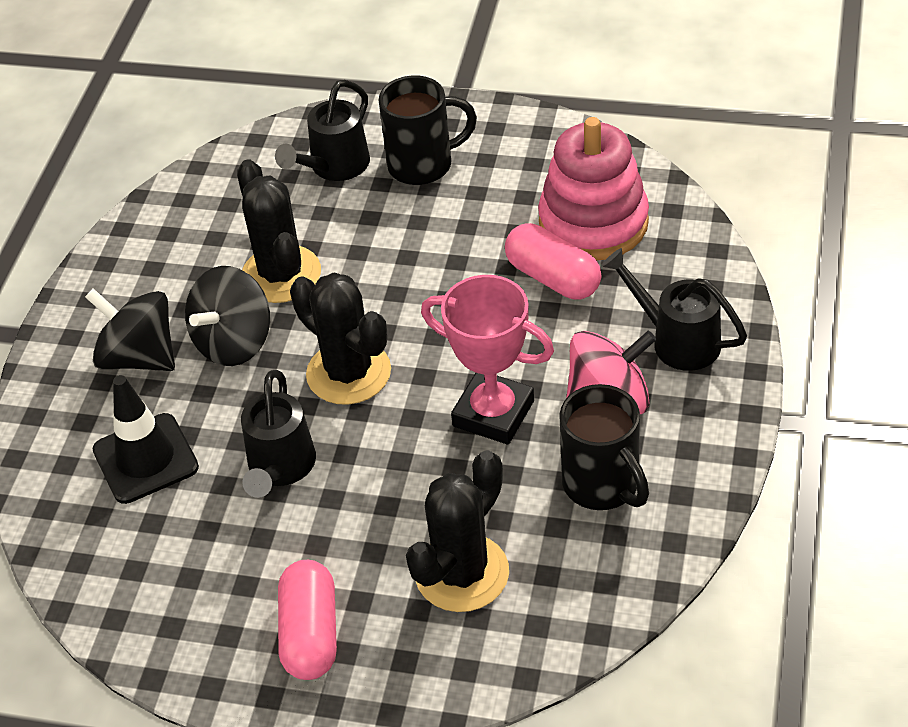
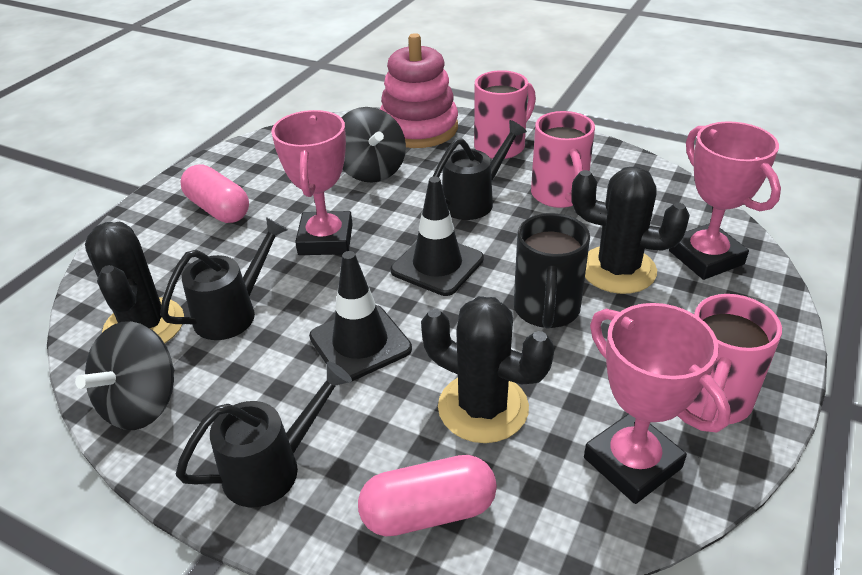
black mug: 2 -> 1
black traffic cone: 1 -> 2
pink mug: 0 -> 3
pink spinning top: 1 -> 0
pink trophy: 1 -> 3

